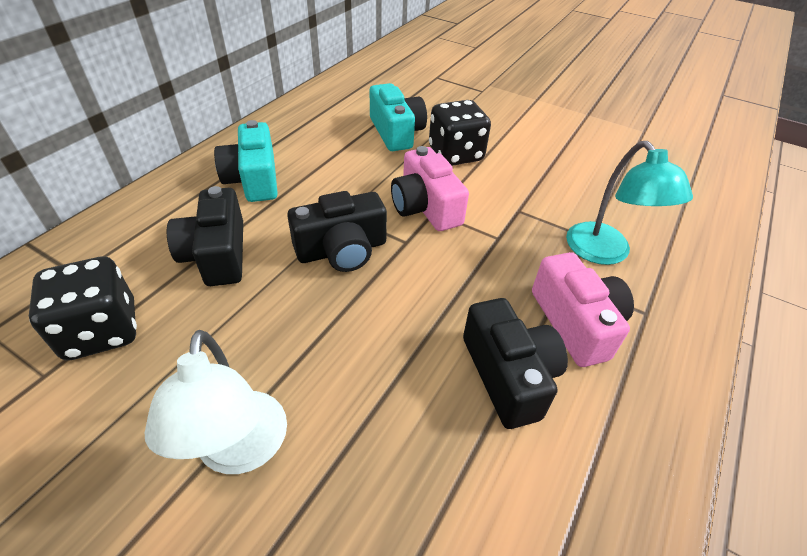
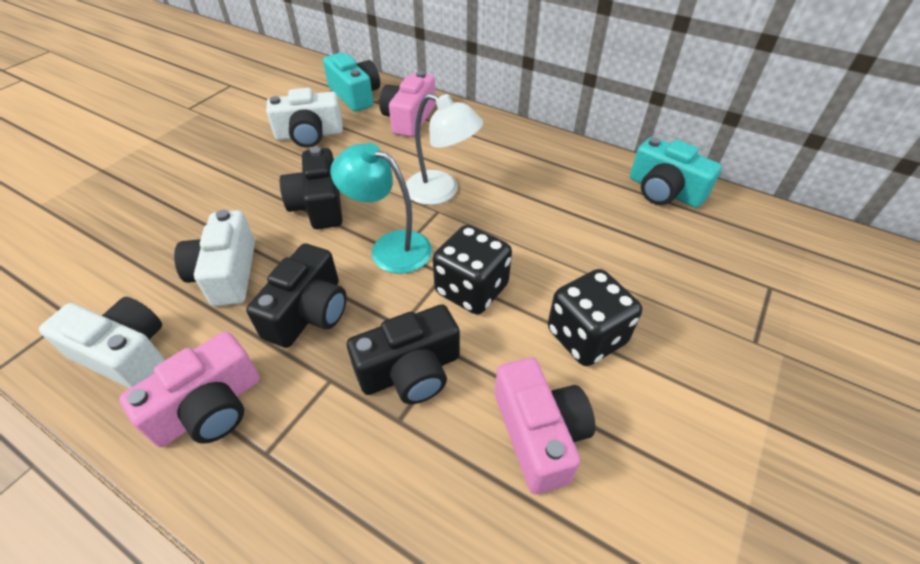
pink camera: 2 -> 3
white camera: 0 -> 3

